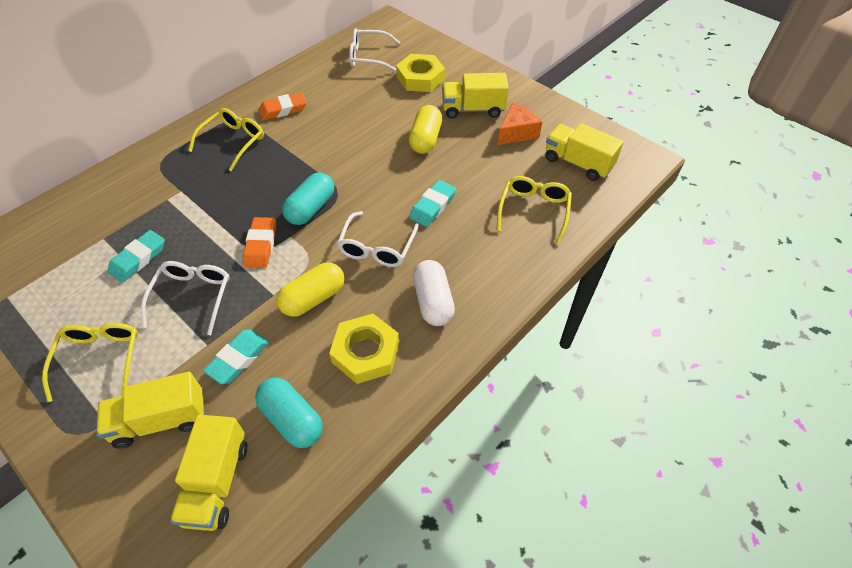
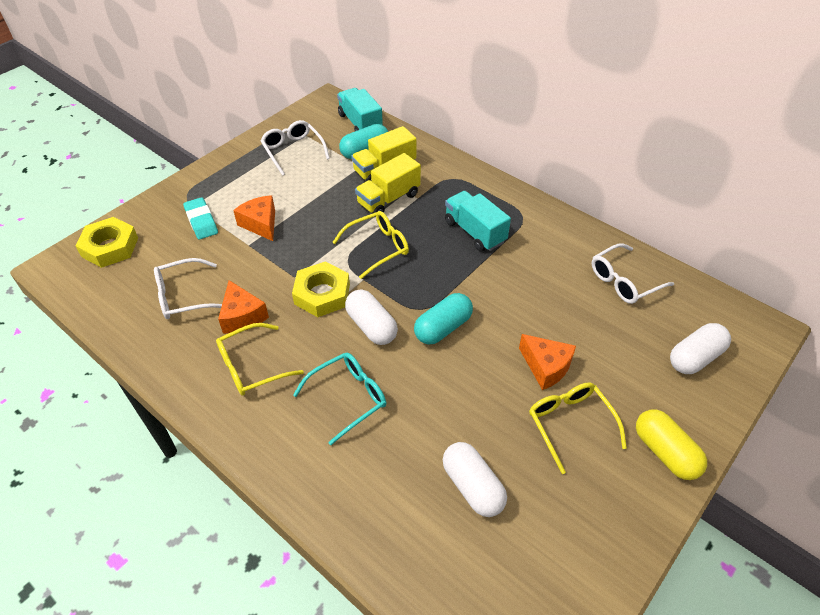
orange cheese: 1 -> 3
orange eraser: 2 -> 0
turquoise eraser: 3 -> 1
turquoise glasses: 0 -> 1
turquoise truck: 0 -> 2
white capsule: 1 -> 3
yellow capsule: 2 -> 1
yellow truck: 4 -> 2

